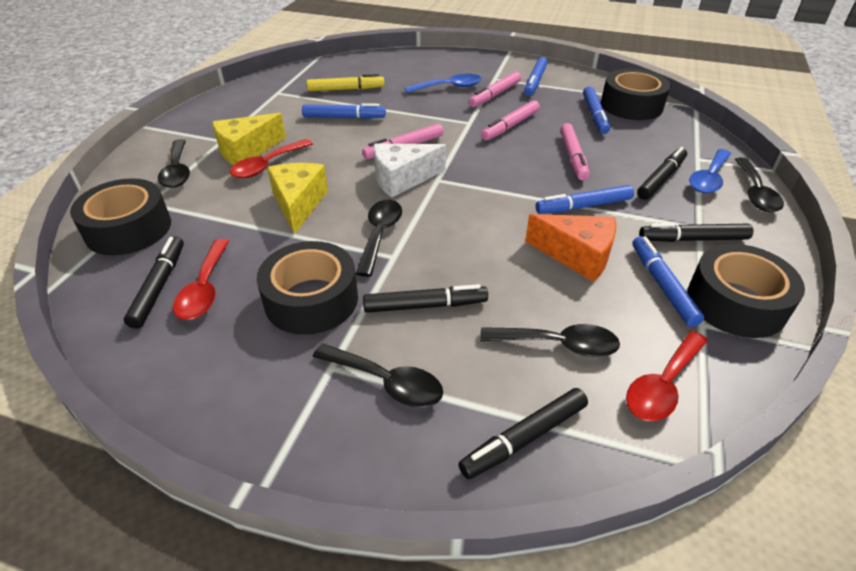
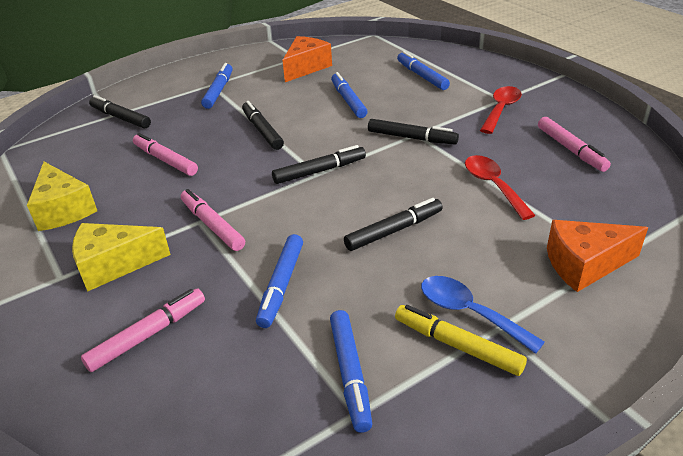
black spoon: 5 -> 0
black tape: 4 -> 0
blue spoon: 2 -> 1
orange cheese: 1 -> 2
red spoon: 3 -> 2
white cheese: 1 -> 0

